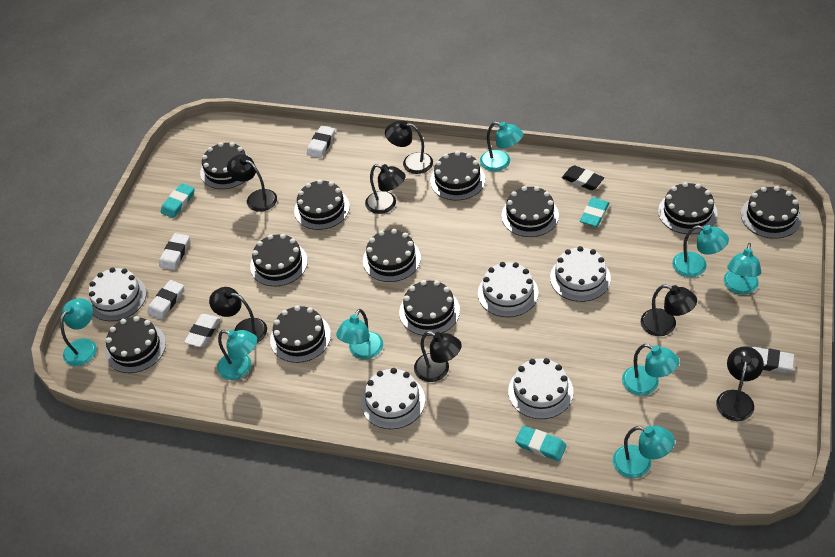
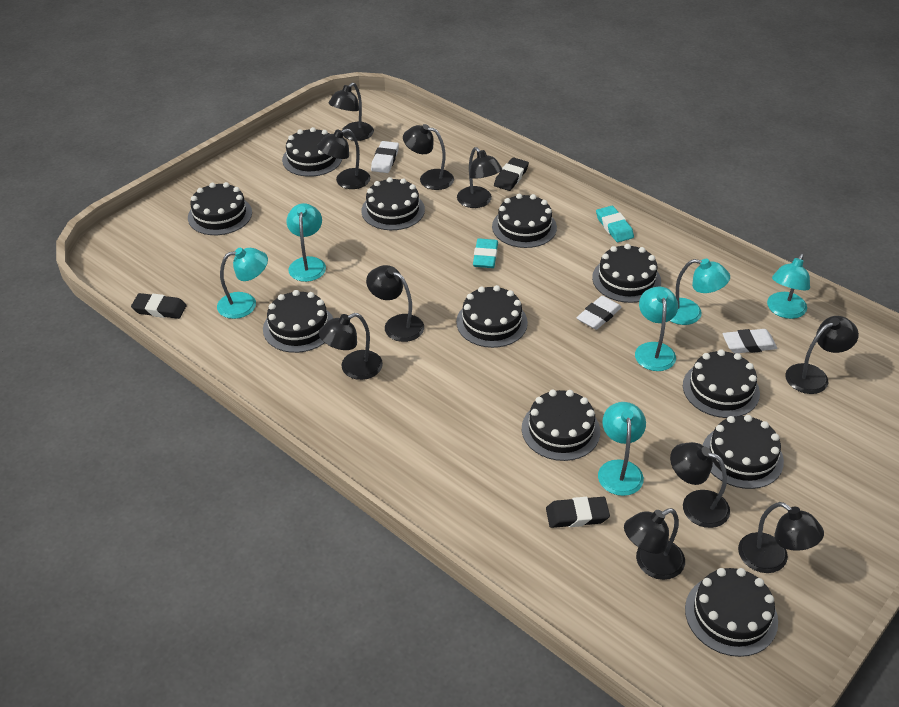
black eraser: 1 -> 3
black lamp: 7 -> 10
turquoise eraser: 3 -> 2
turquoise lamp: 8 -> 6
white cake: 5 -> 0
white eraser: 5 -> 3

